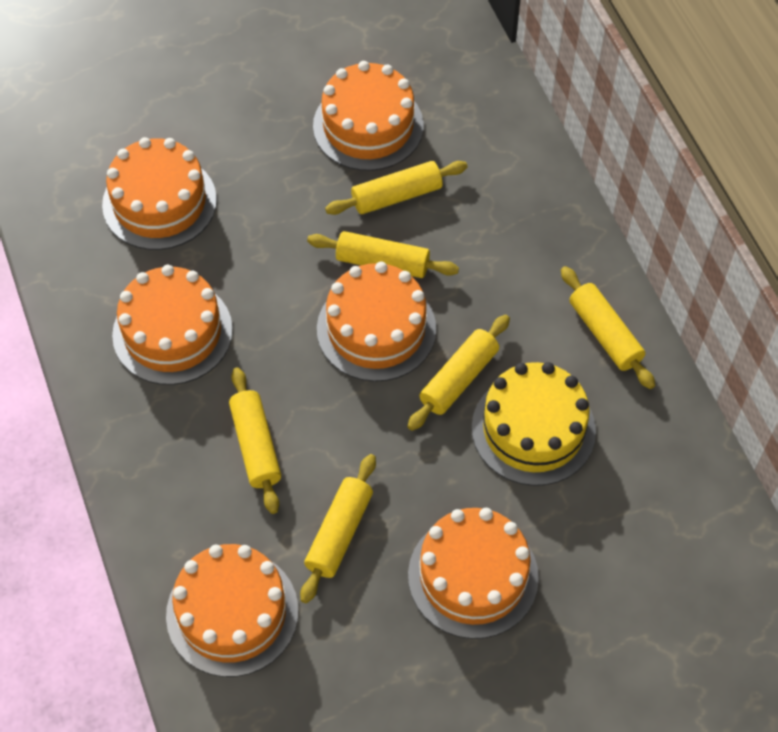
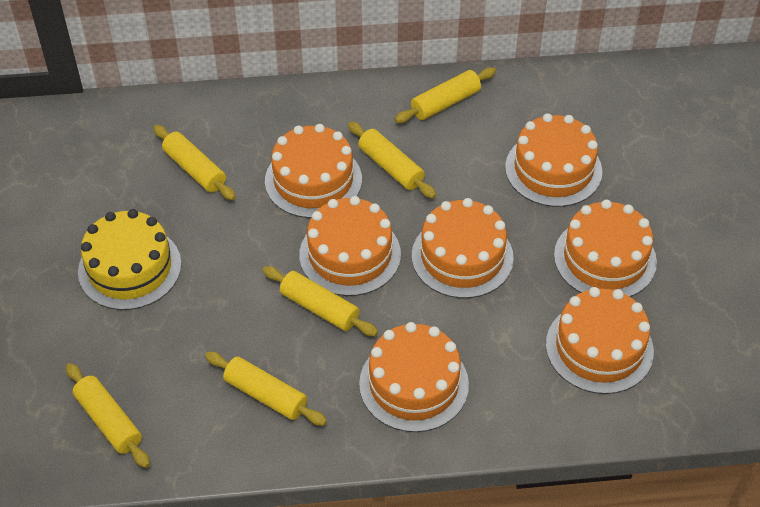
orange cake: 6 -> 7

